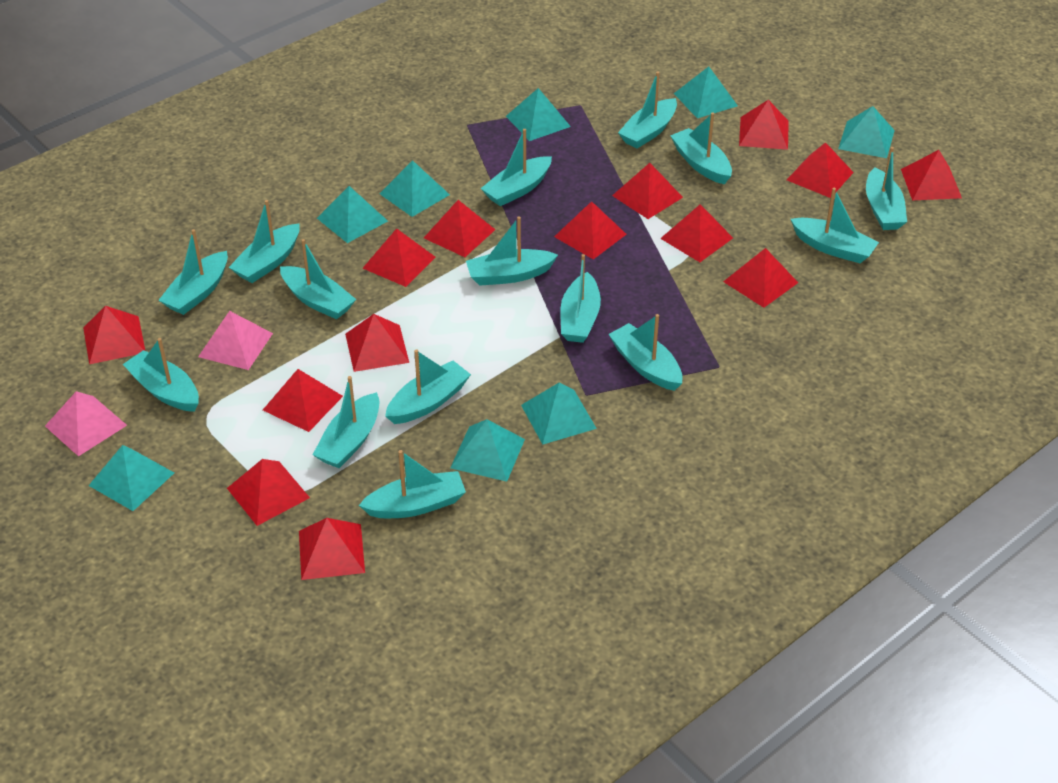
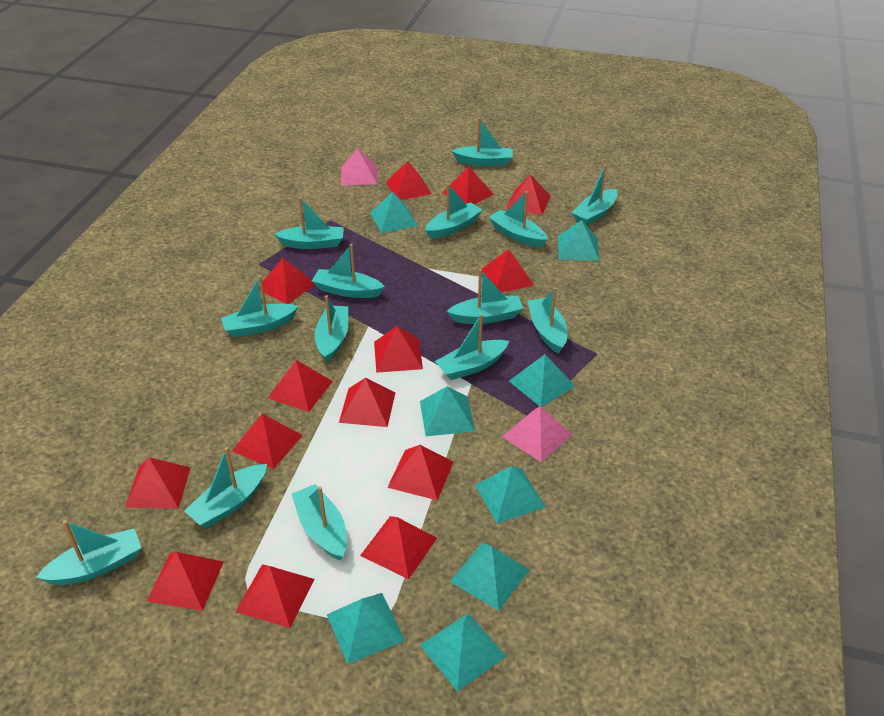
turquoise boat: 15 -> 14

